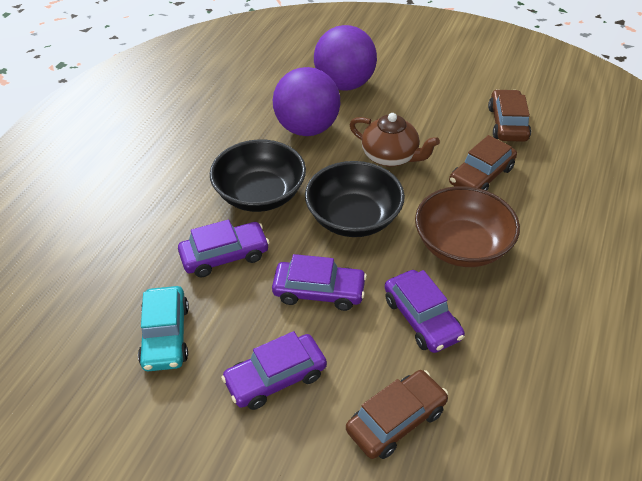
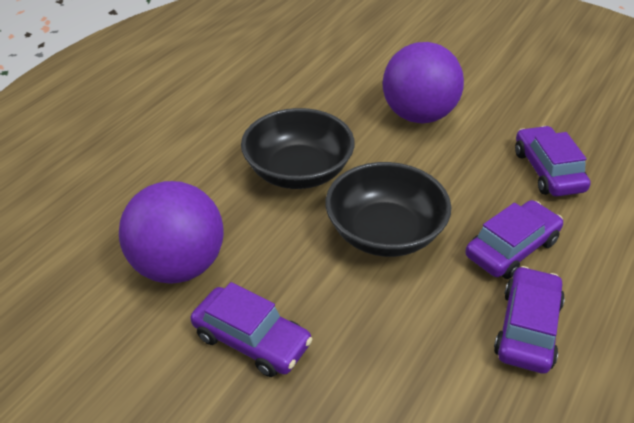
brown bowl: 1 -> 0
brown car: 3 -> 0
brown teapot: 1 -> 0
turquoise car: 1 -> 0

